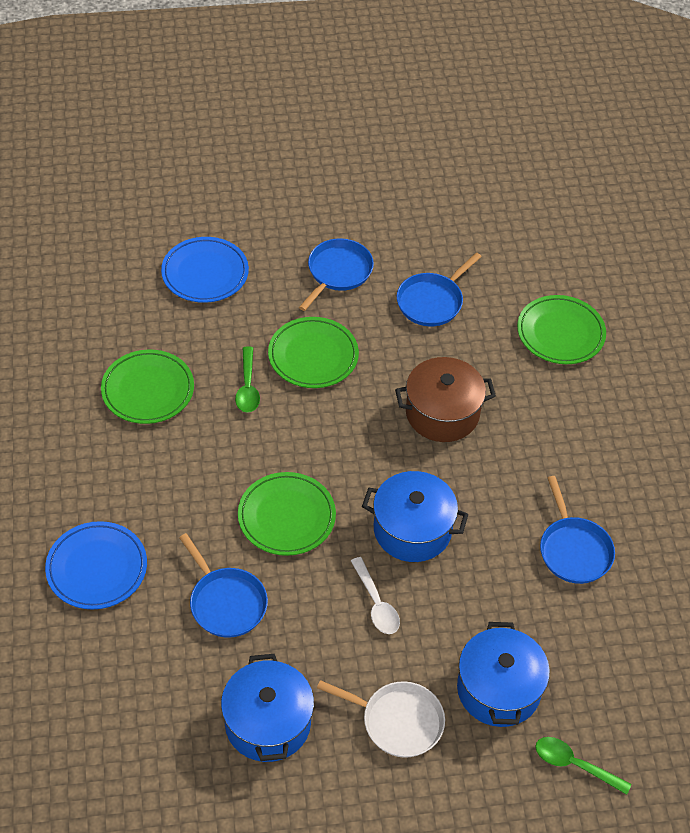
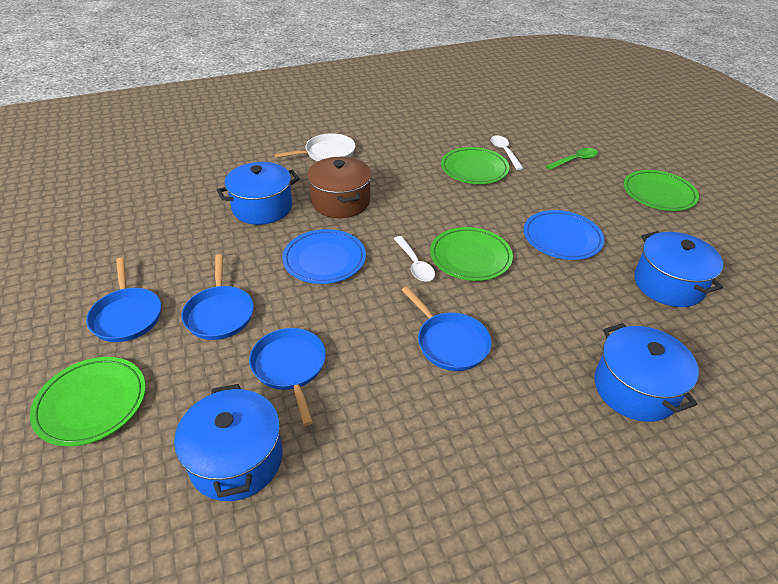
blue pot: 3 -> 4
green spoon: 2 -> 1
white spoon: 1 -> 2

